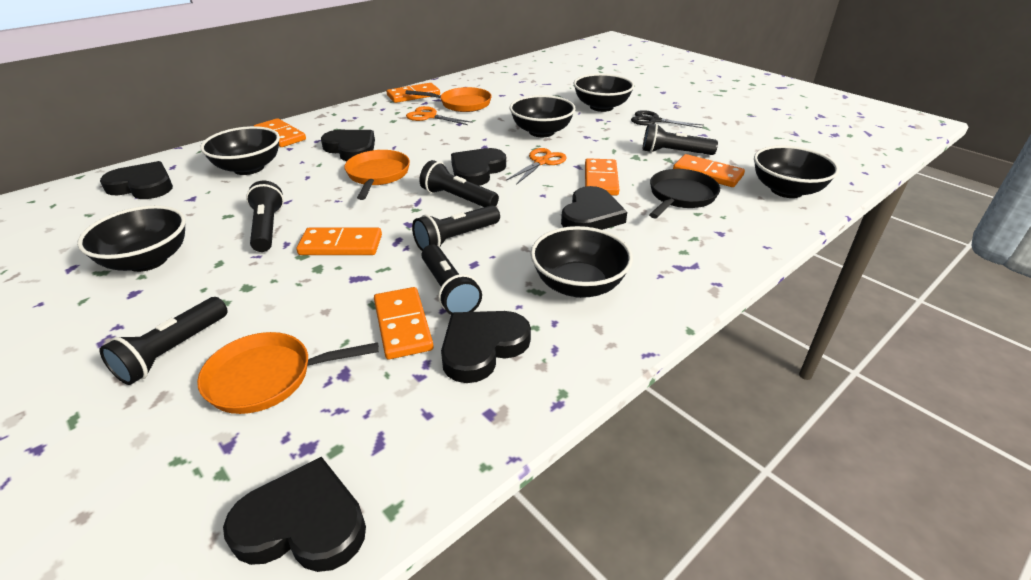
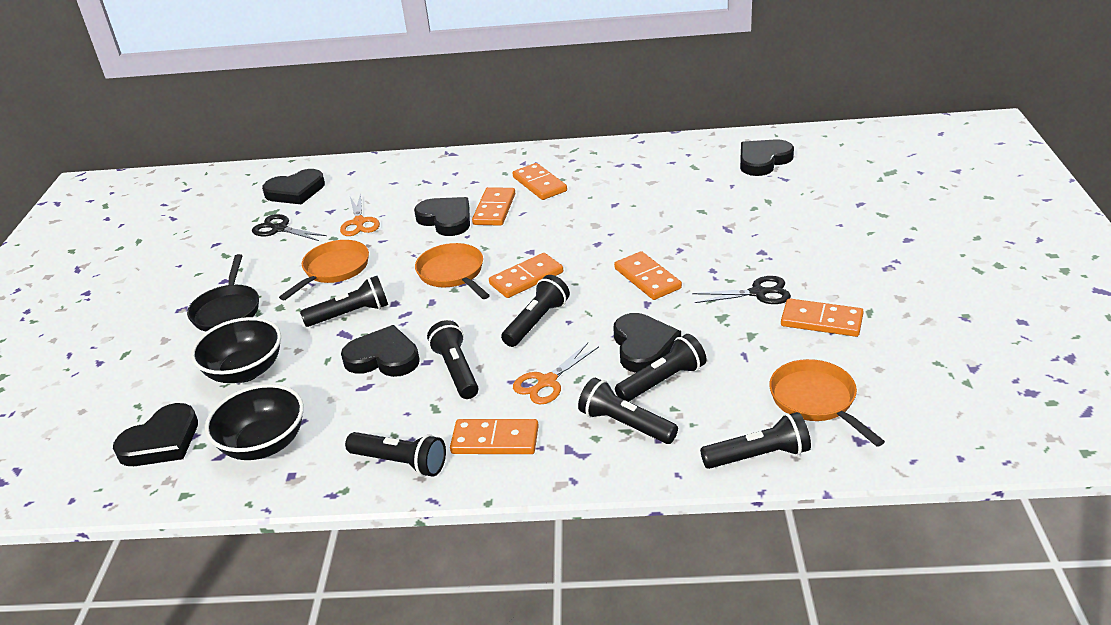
black bowl: 6 -> 2
black flashlight: 6 -> 7
black scissors: 1 -> 2

